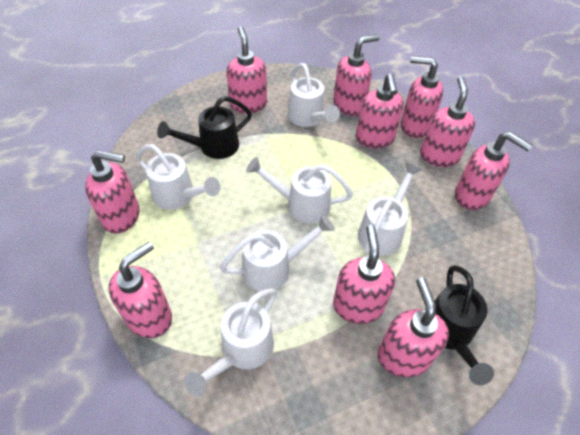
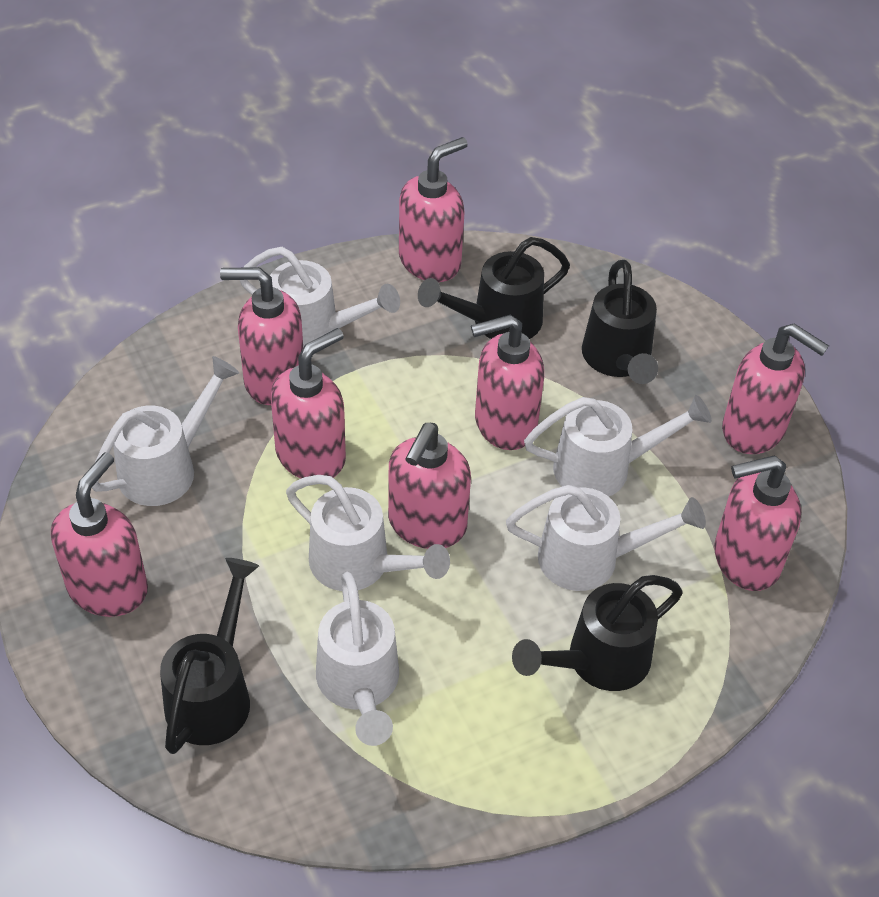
black watering can: 2 -> 4
pink soap dispenser: 10 -> 8

